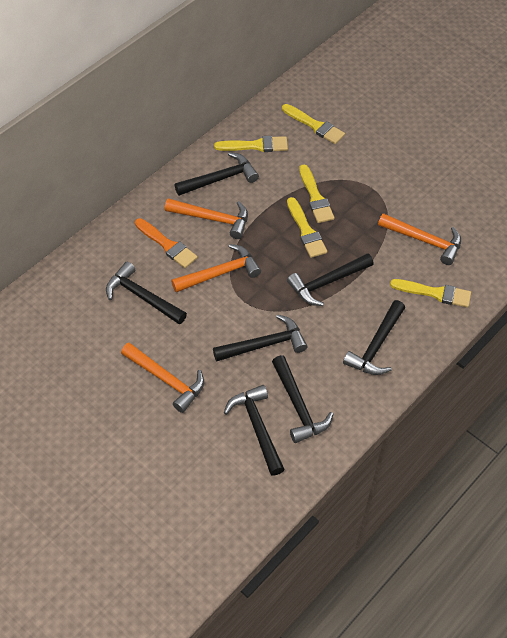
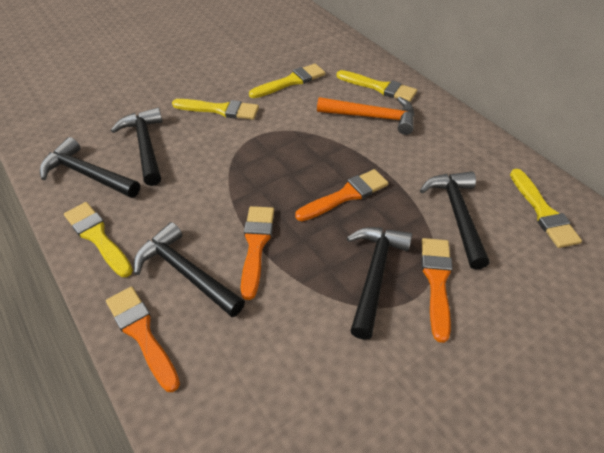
black hammer: 7 -> 5
orange brush: 1 -> 4
orange hammer: 4 -> 1

